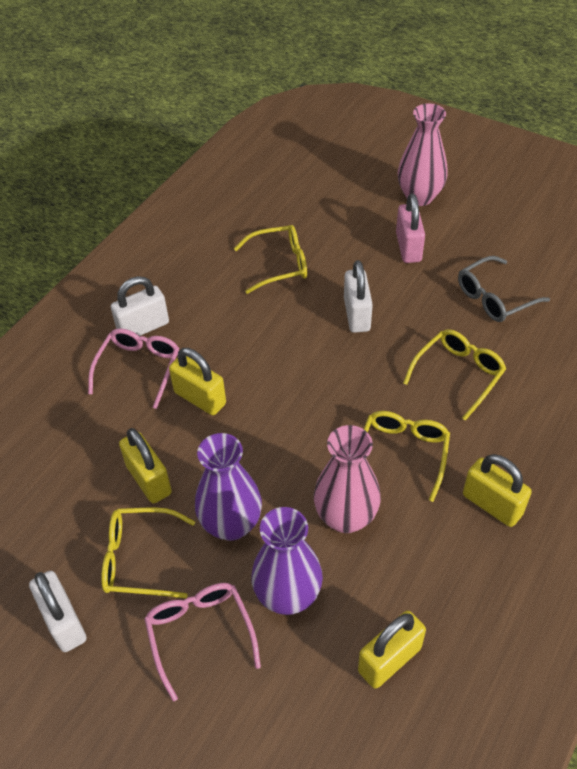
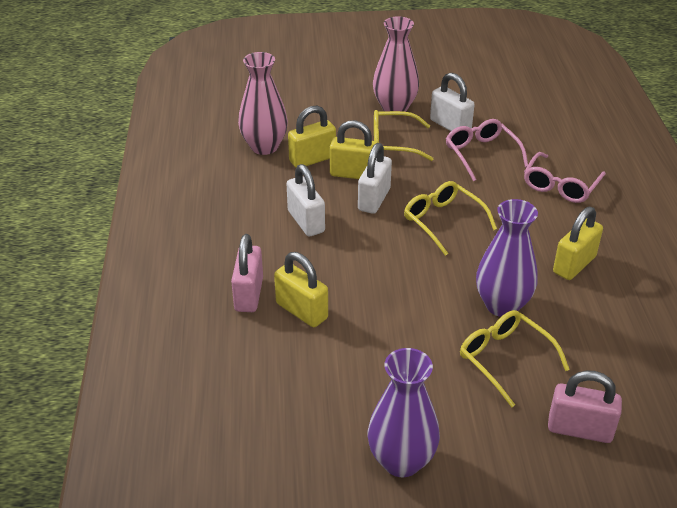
grey glasses: 1 -> 0
pink padlock: 1 -> 2
yellow glasses: 4 -> 3

